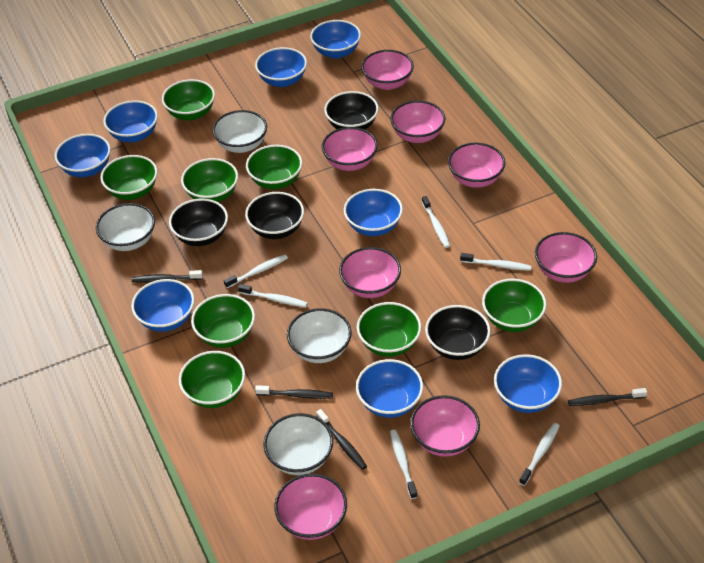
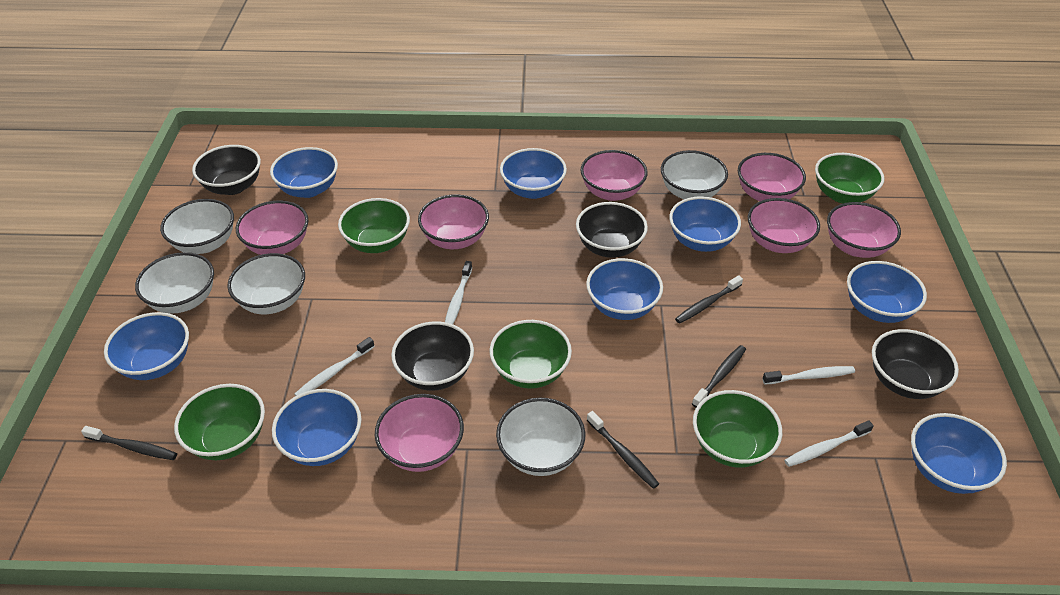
green bowl: 8 -> 5
pink bowl: 8 -> 7
white bowl: 4 -> 5
white toothbrush: 6 -> 4

